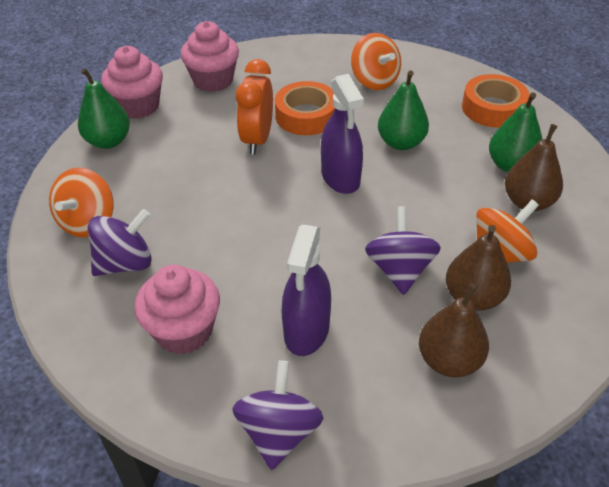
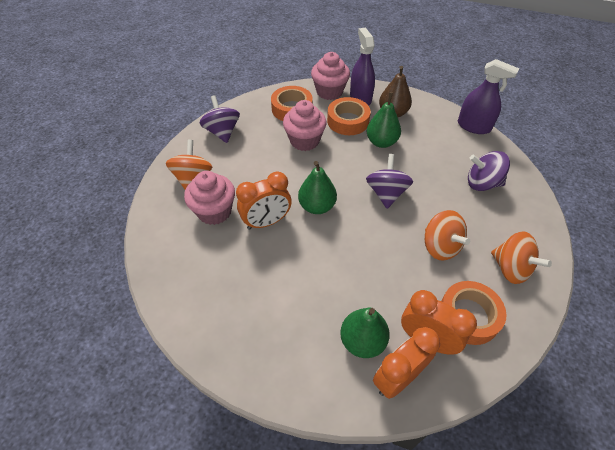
brown pear: 3 -> 1
orange clock: 1 -> 3
orange tape: 2 -> 3

